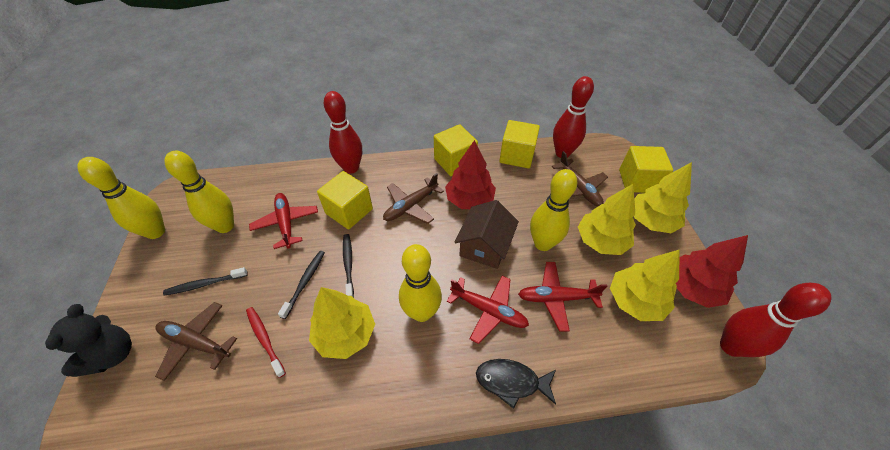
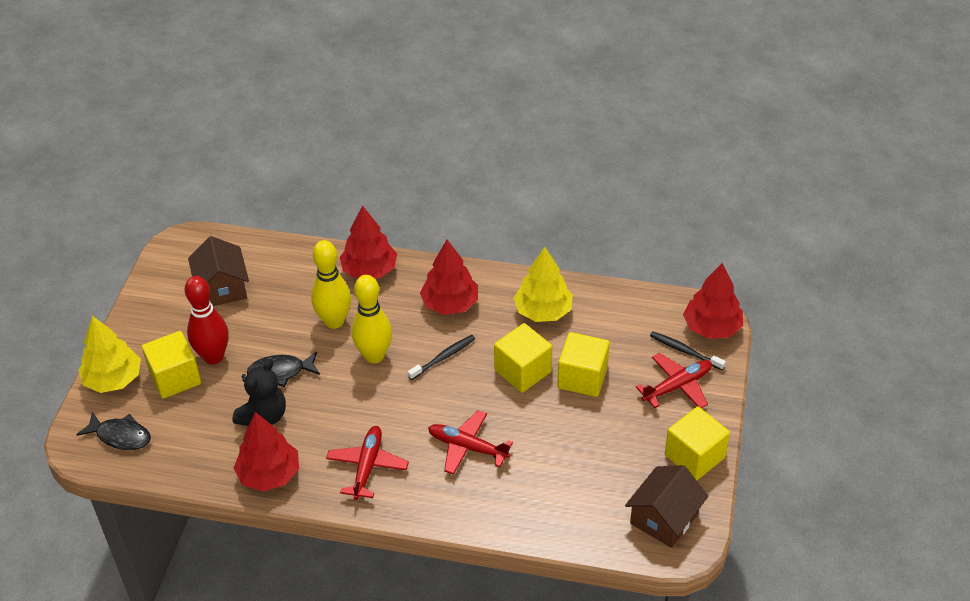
black fish: 1 -> 2
black toothbrush: 3 -> 2
brown house: 1 -> 2
brown plane: 3 -> 0
red bowling pin: 3 -> 1
red toothbrush: 1 -> 0
red tree: 2 -> 4
yellow bowling pin: 4 -> 2
yellow tree: 4 -> 2

